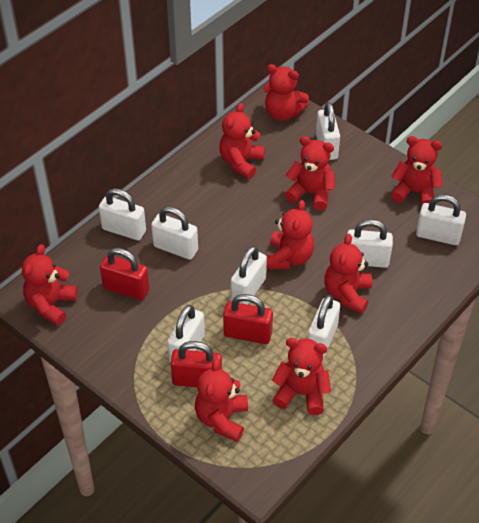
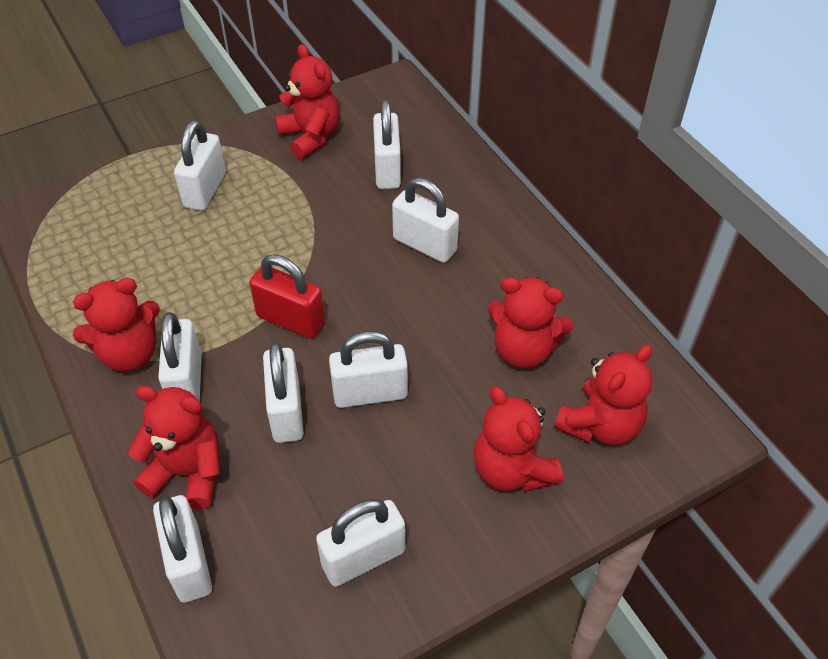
red padlock: 3 -> 1
red teddy bear: 9 -> 6

